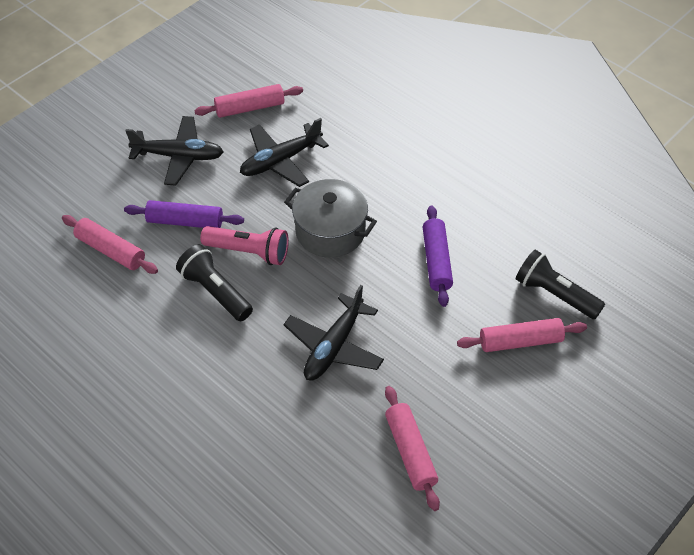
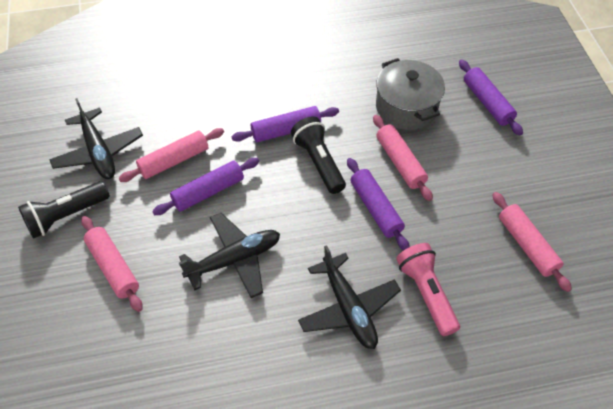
purple rolling pin: 2 -> 4

